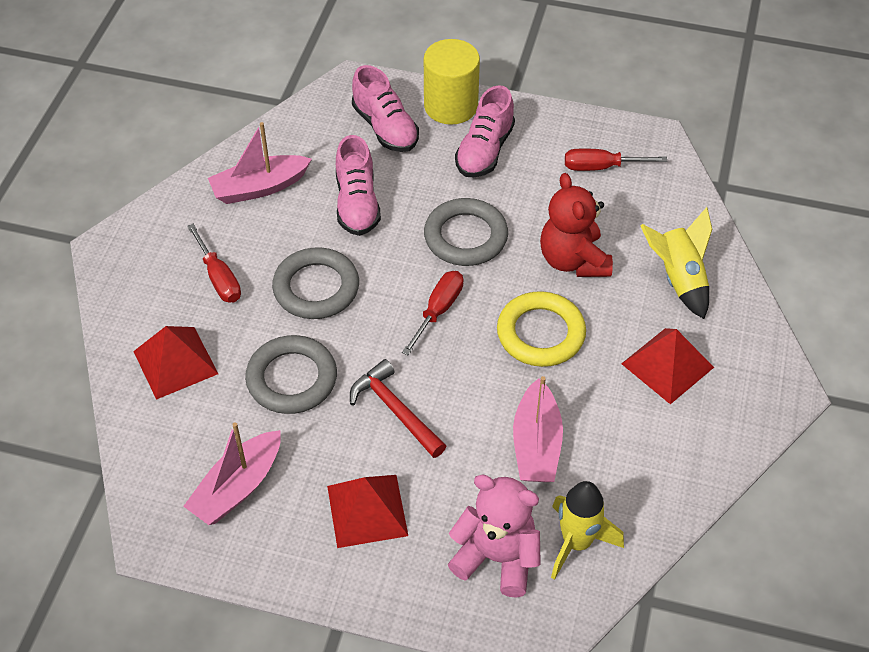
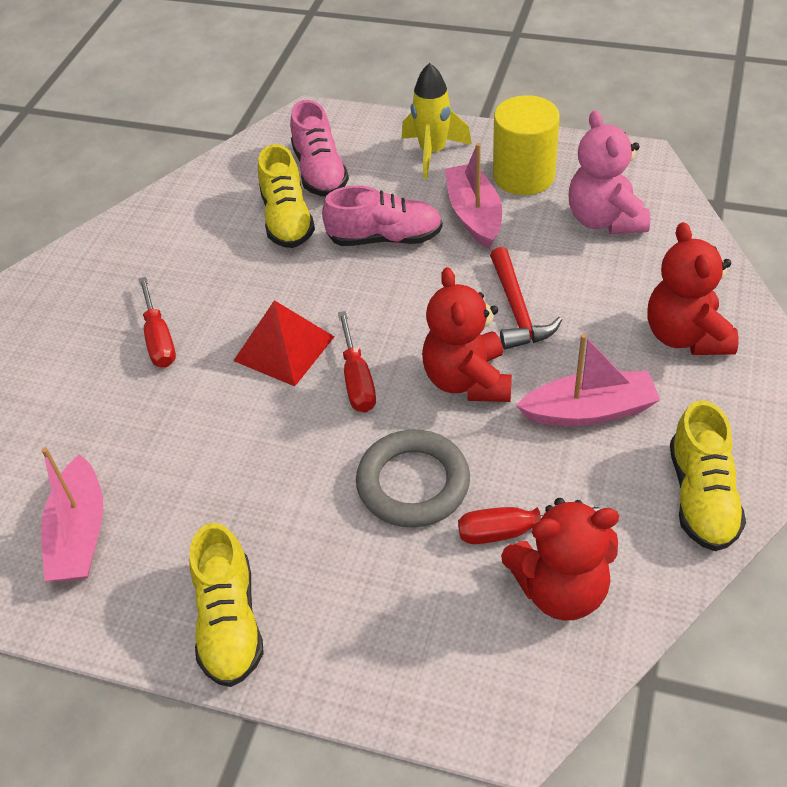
grey ring: 3 -> 1
pink shoe: 3 -> 2
red pyramid: 3 -> 1
red teddy bear: 1 -> 3
yellow ring: 1 -> 0
yellow rocket: 2 -> 1
yellow shoe: 0 -> 3

